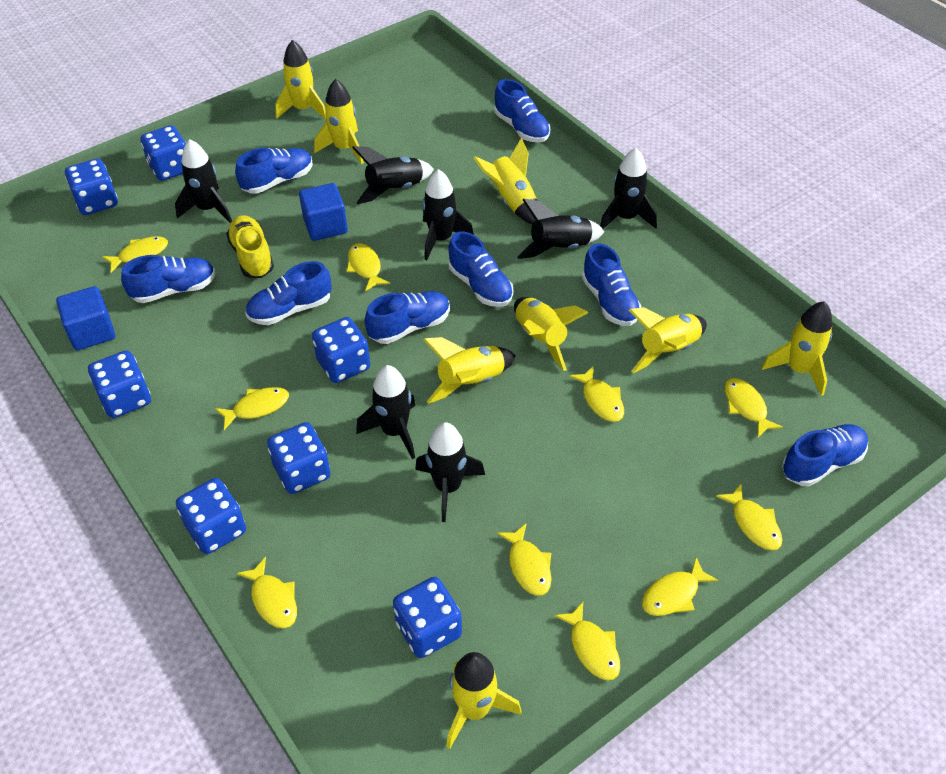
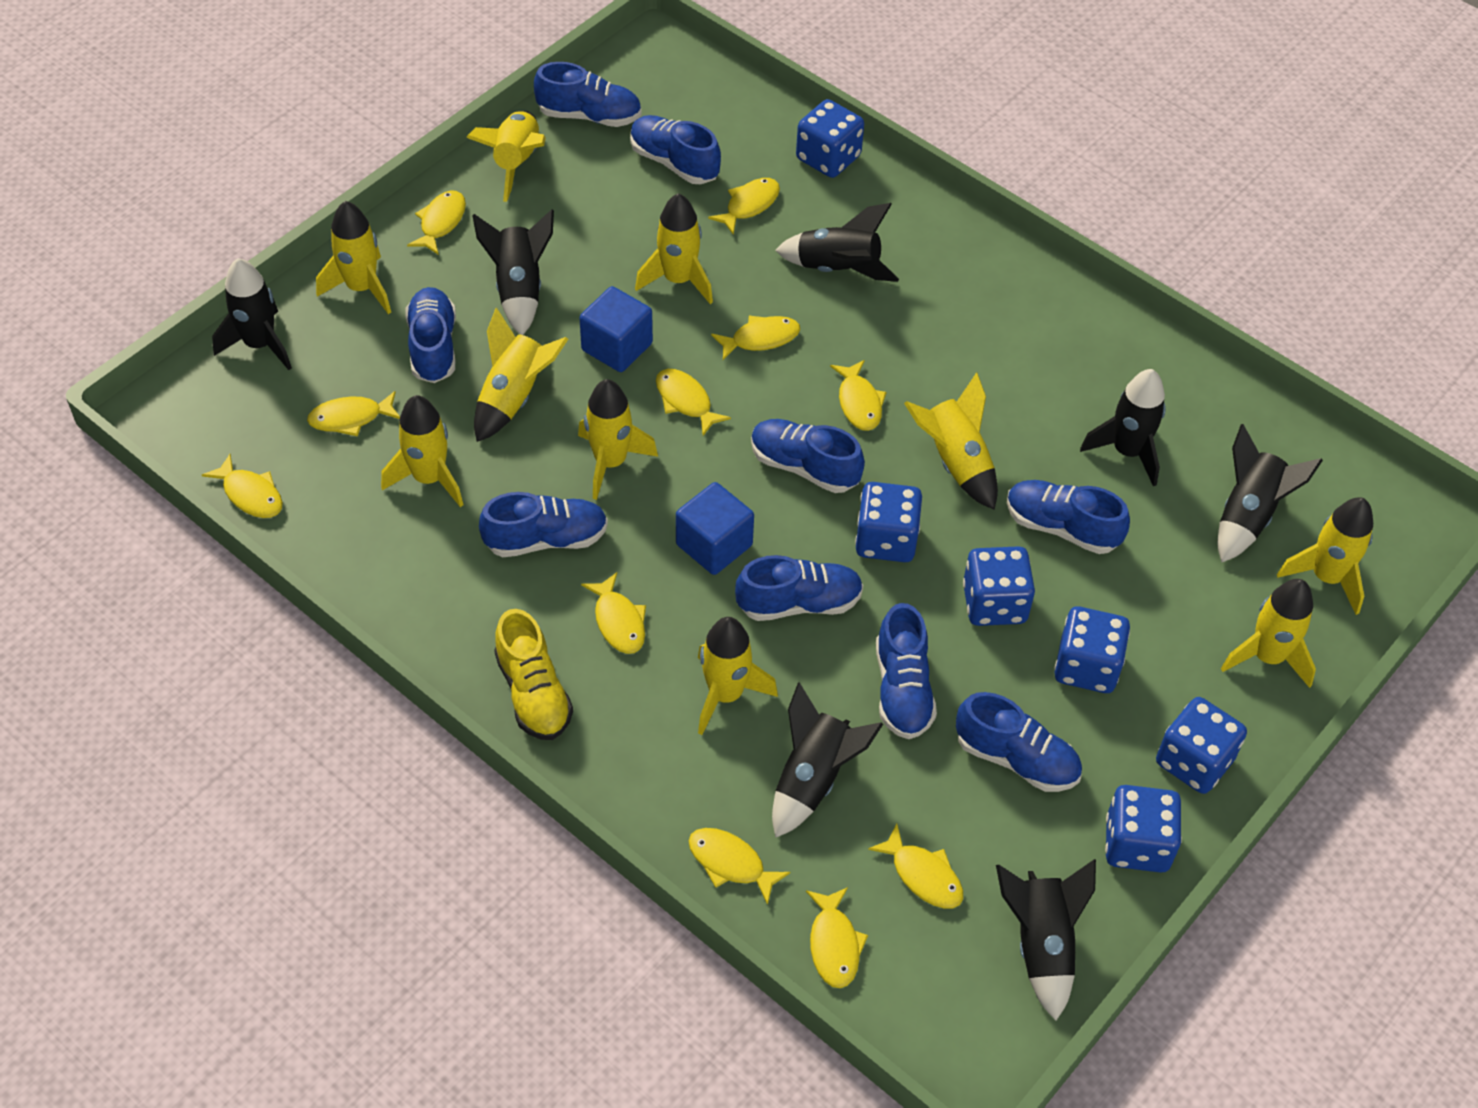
blue dice: 7 -> 6
blue shoe: 8 -> 9
yellow fish: 10 -> 11
yellow rocket: 8 -> 10

